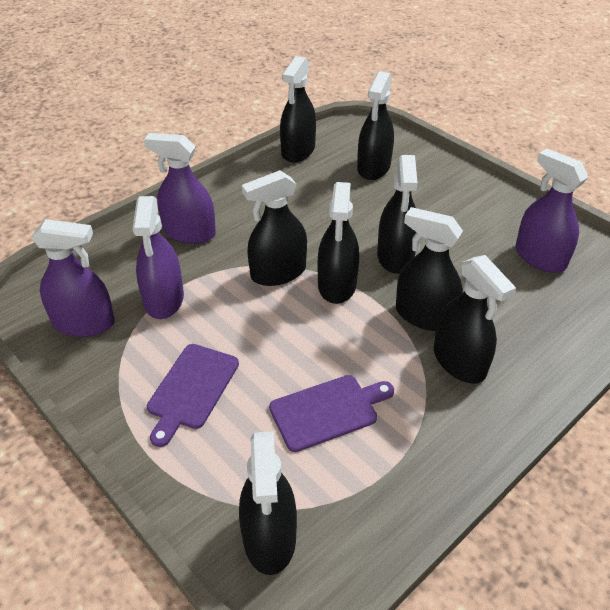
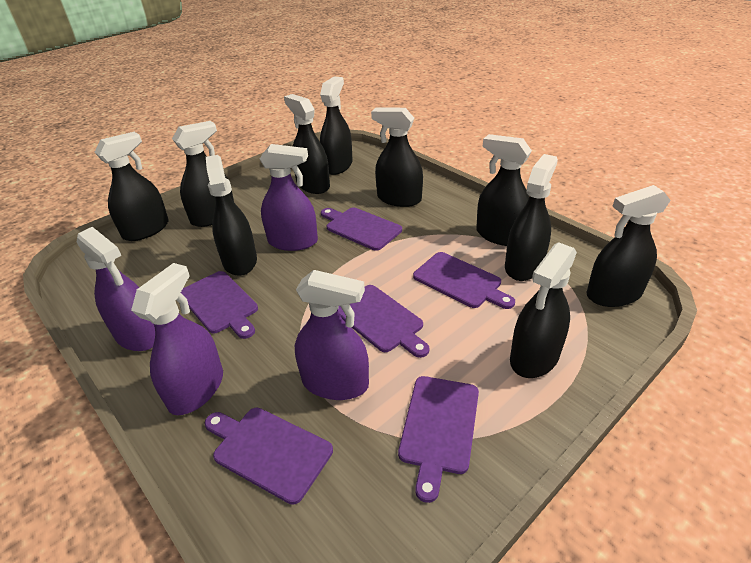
black spray bottle: 8 -> 10
purple cutting board: 2 -> 6

